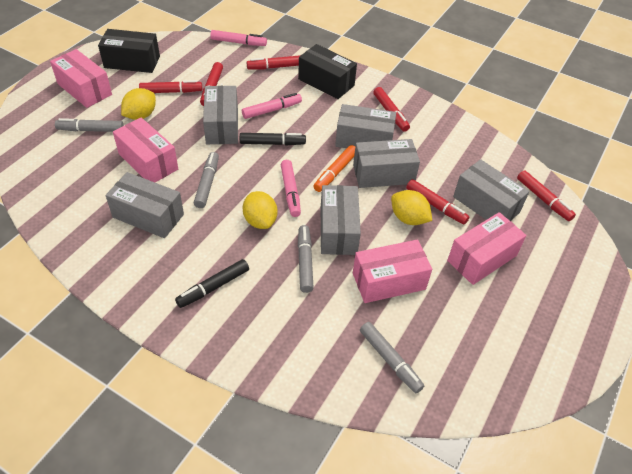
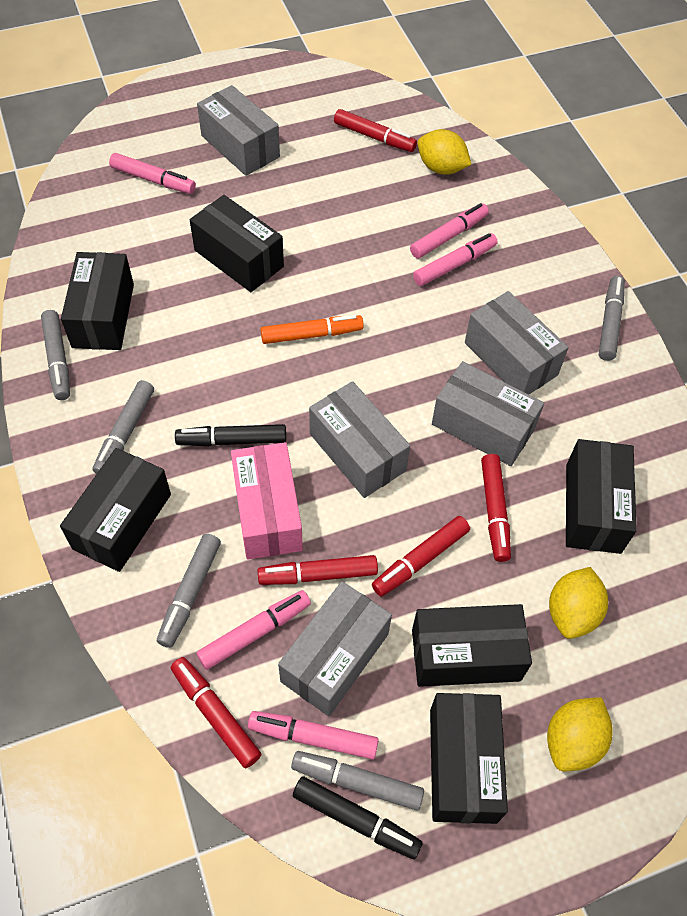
black box: 2 -> 6
grey box: 6 -> 5
grey marker: 4 -> 5
pink box: 4 -> 1
pink marker: 3 -> 5
red marker: 6 -> 5

